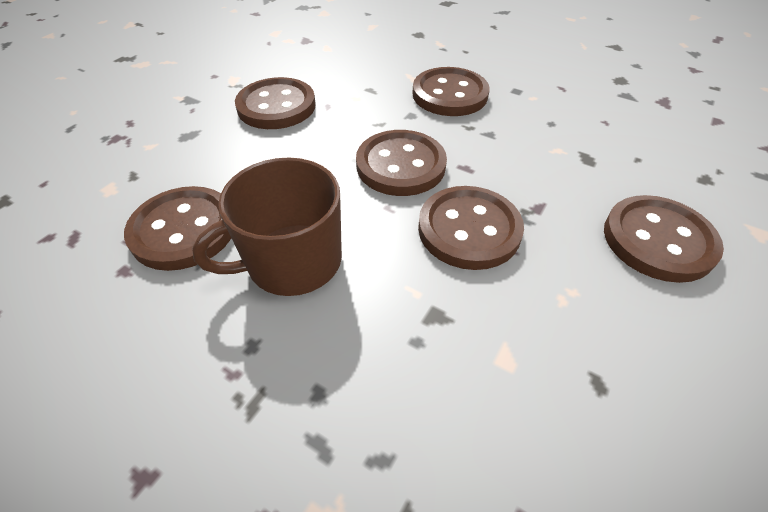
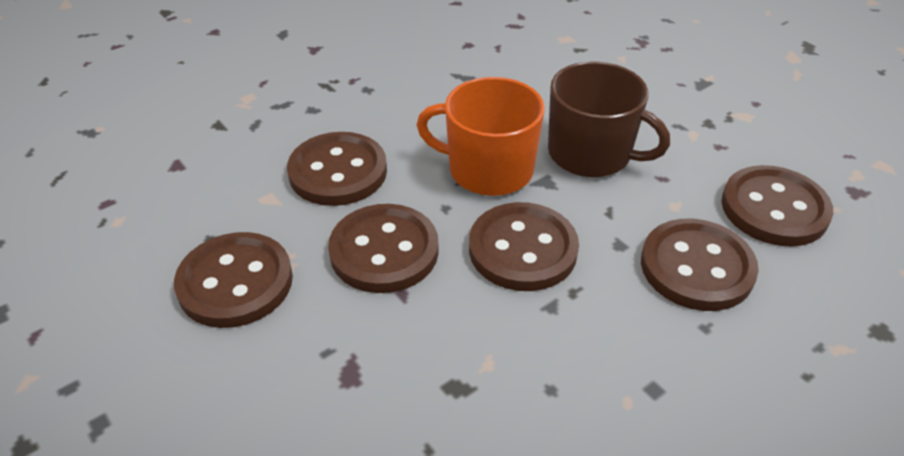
orange mug: 0 -> 1

